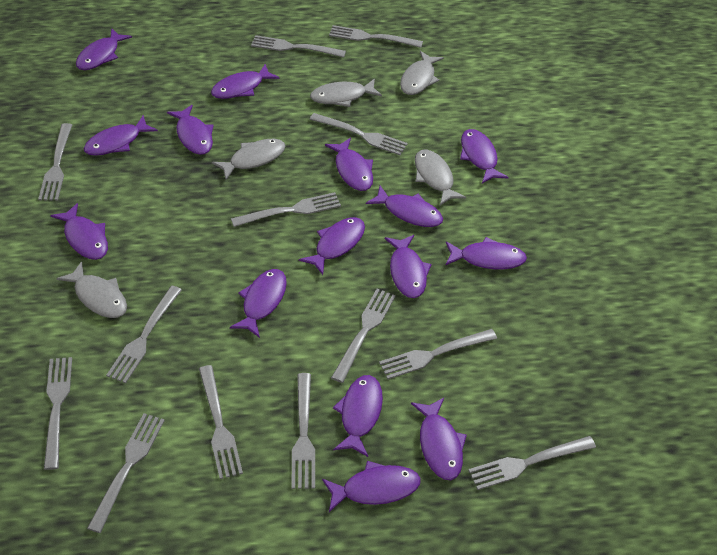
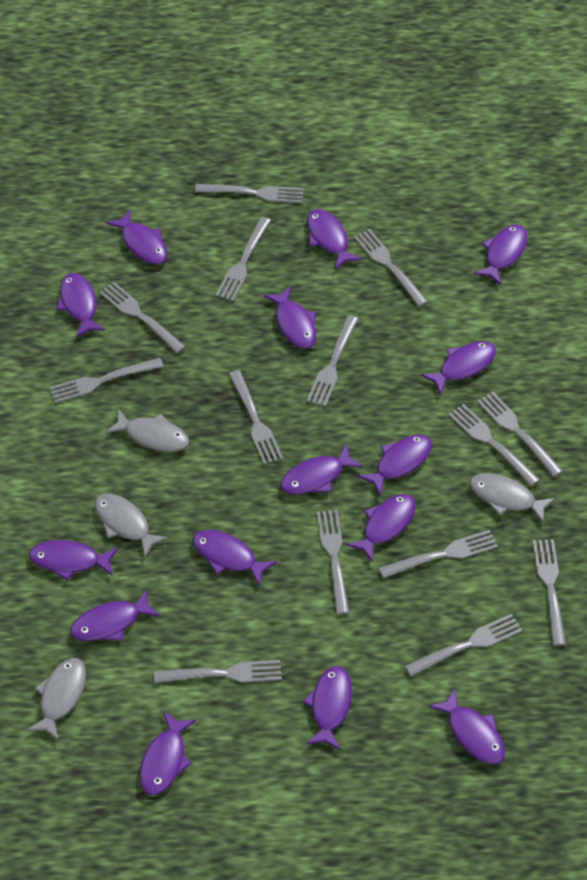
grey fish: 5 -> 4
grey fork: 13 -> 14

